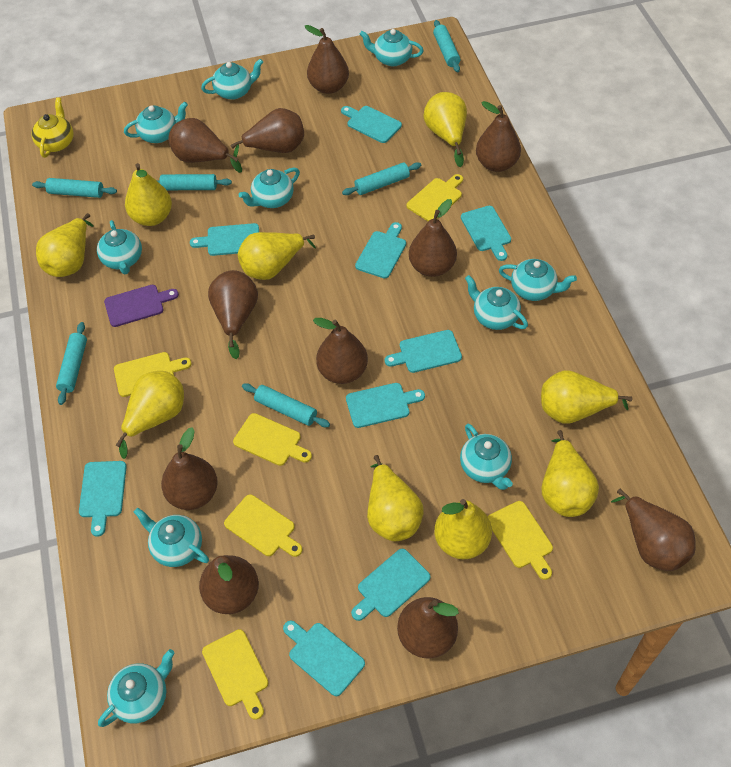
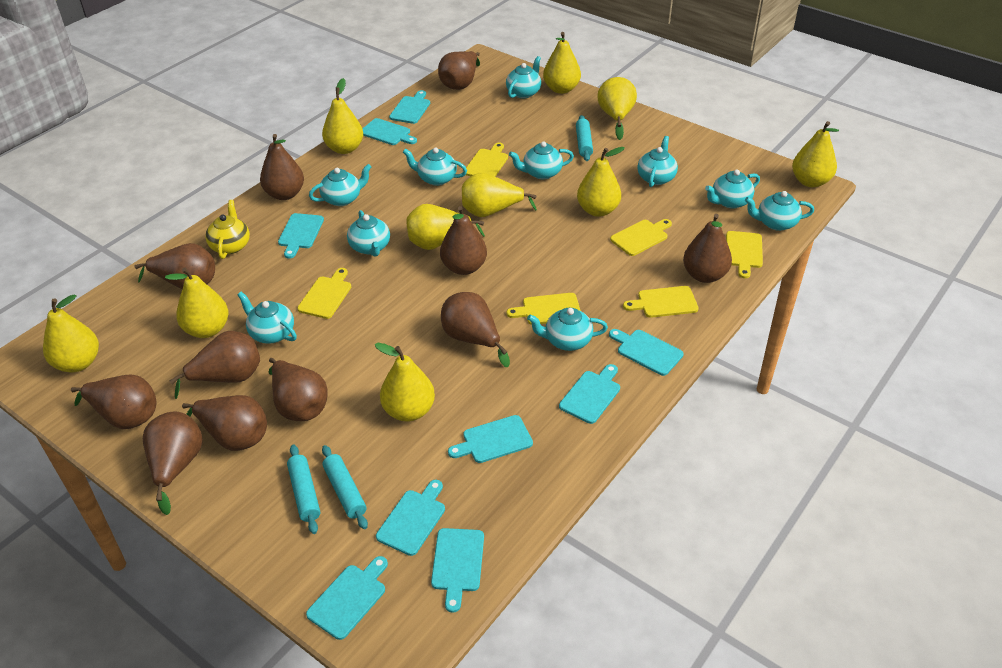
purple cutting board: 1 -> 0
turquoise rolling pin: 6 -> 3
yellow pear: 9 -> 10

